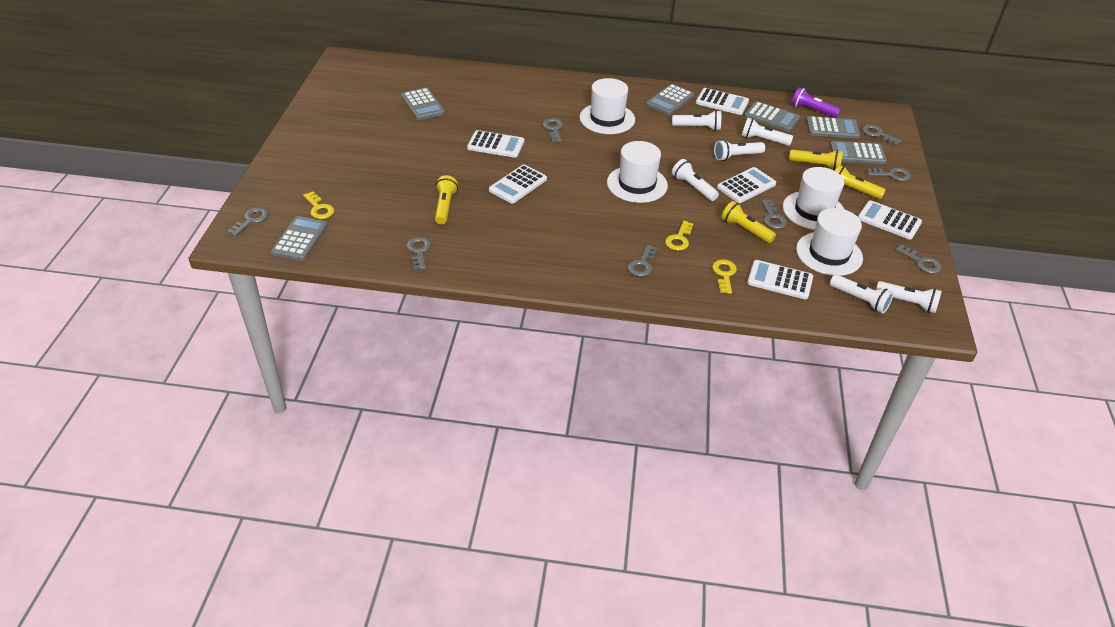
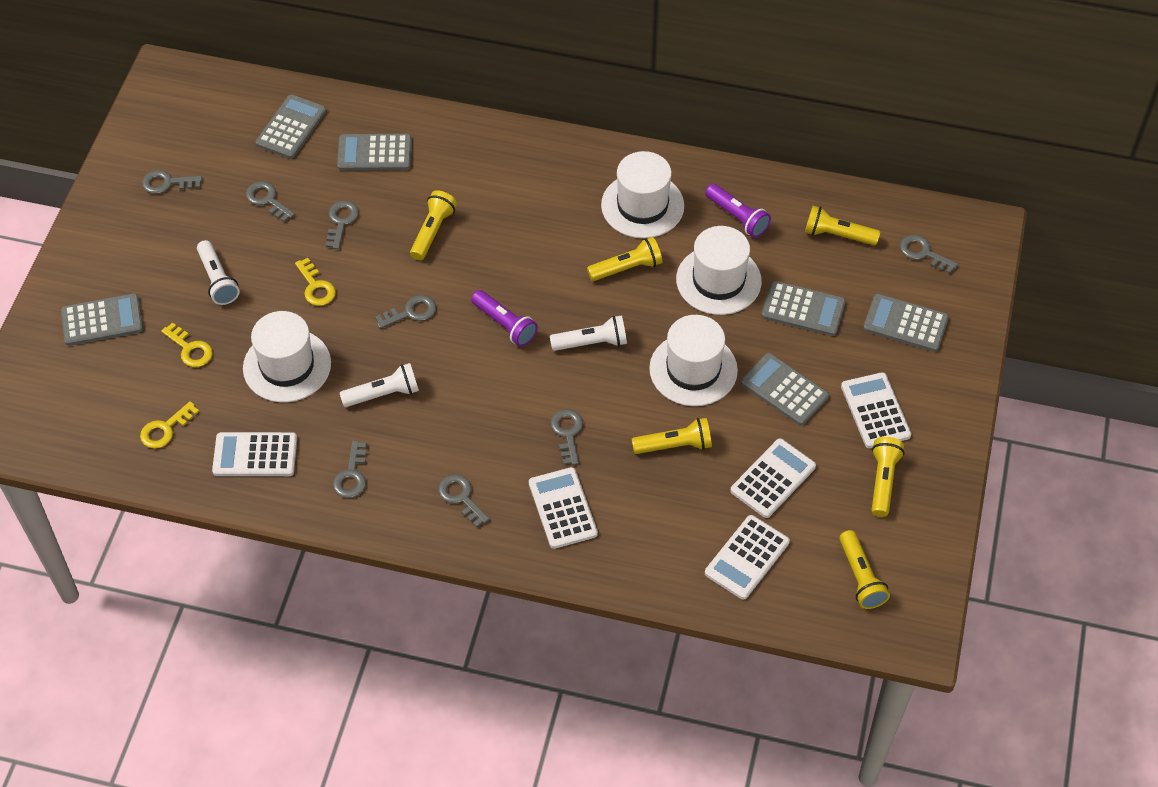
purple flashlight: 1 -> 2
white calculator: 6 -> 5
white flashlight: 6 -> 3
yellow flashlight: 4 -> 6

